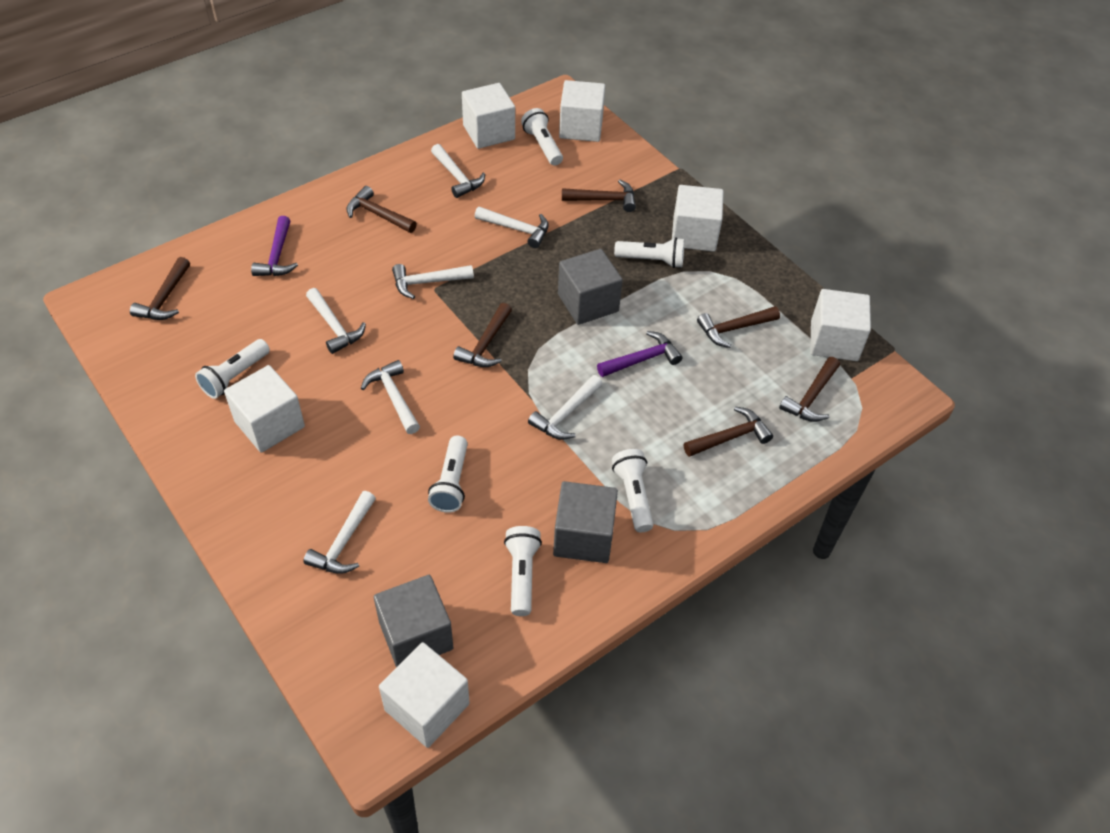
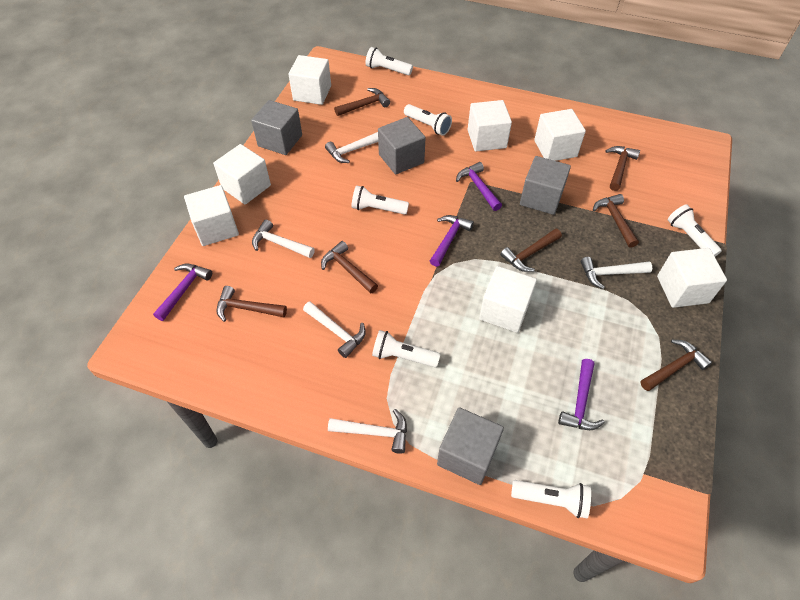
grey cube: 3 -> 4
purple hammer: 2 -> 4
white cube: 6 -> 7
white hammer: 7 -> 5

